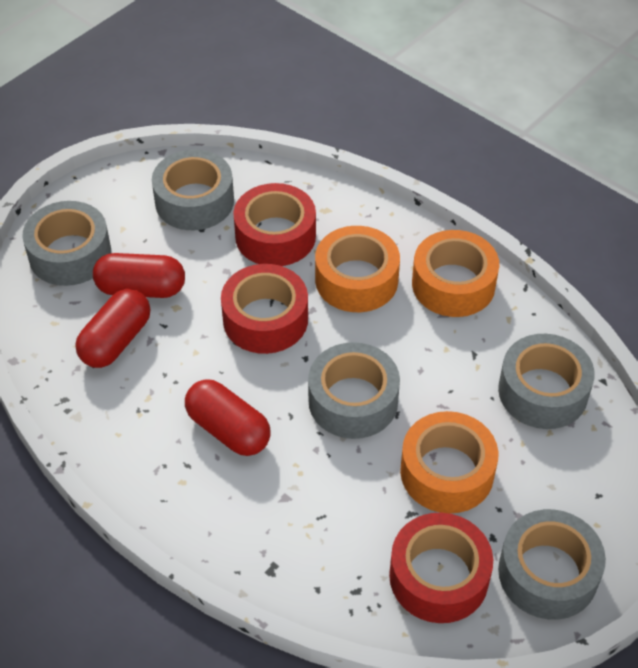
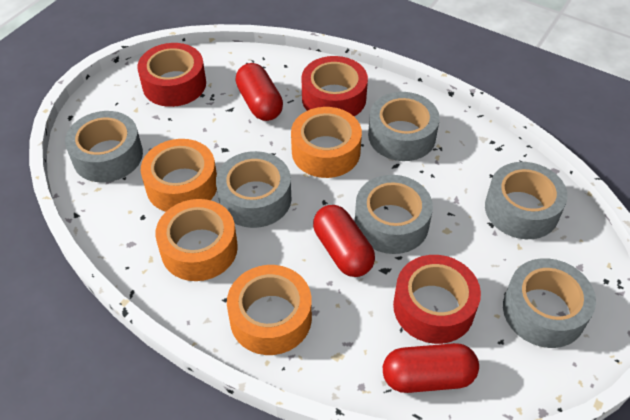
grey tape: 5 -> 6
orange tape: 3 -> 4

